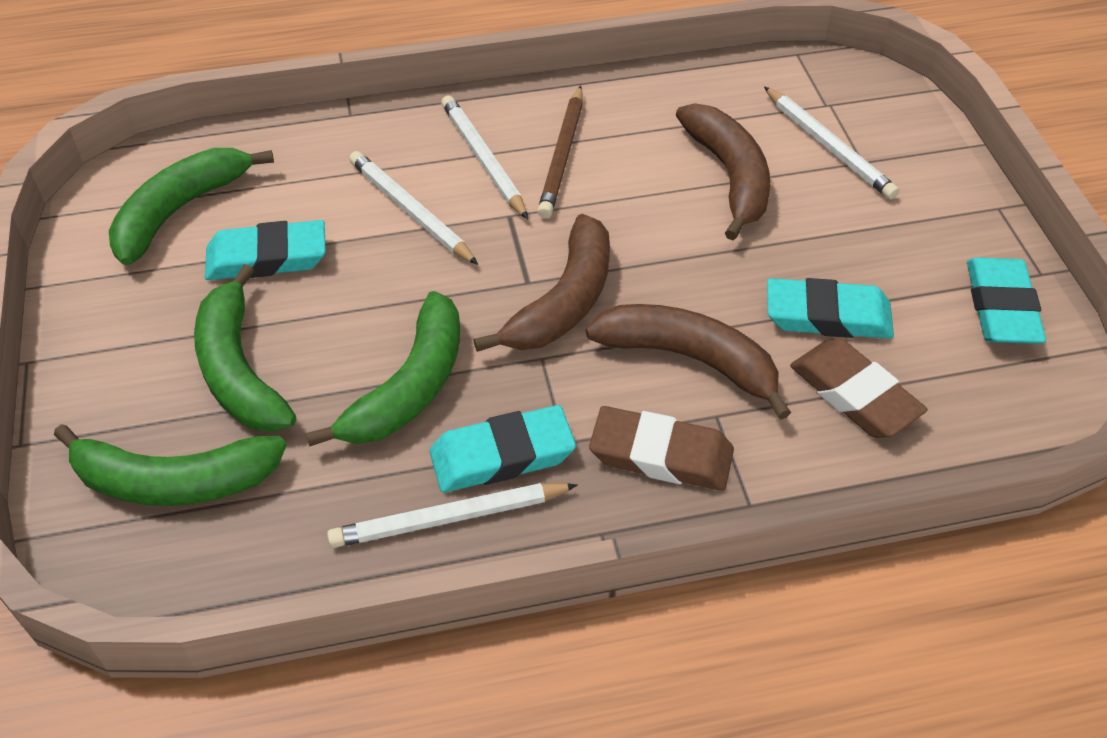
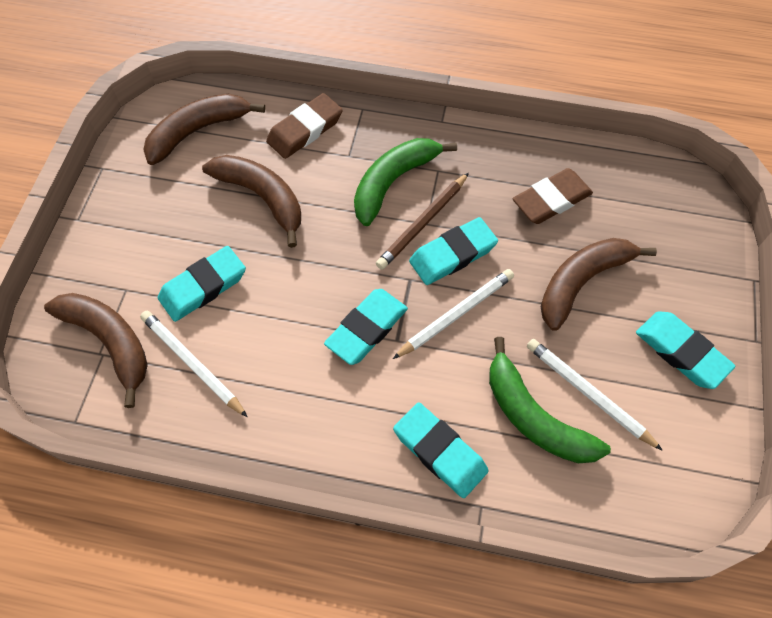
brown banana: 3 -> 4
green banana: 4 -> 2
turquoise eraser: 4 -> 5
white pencil: 4 -> 3

